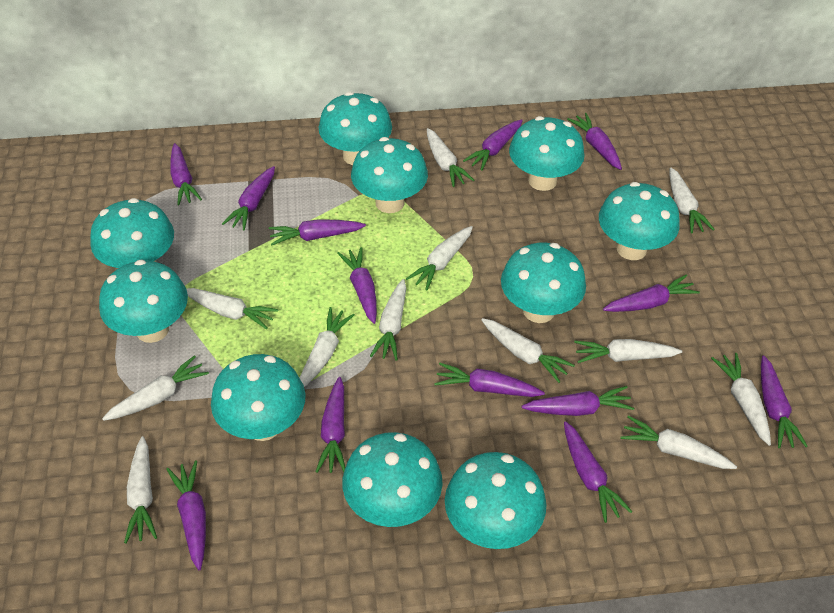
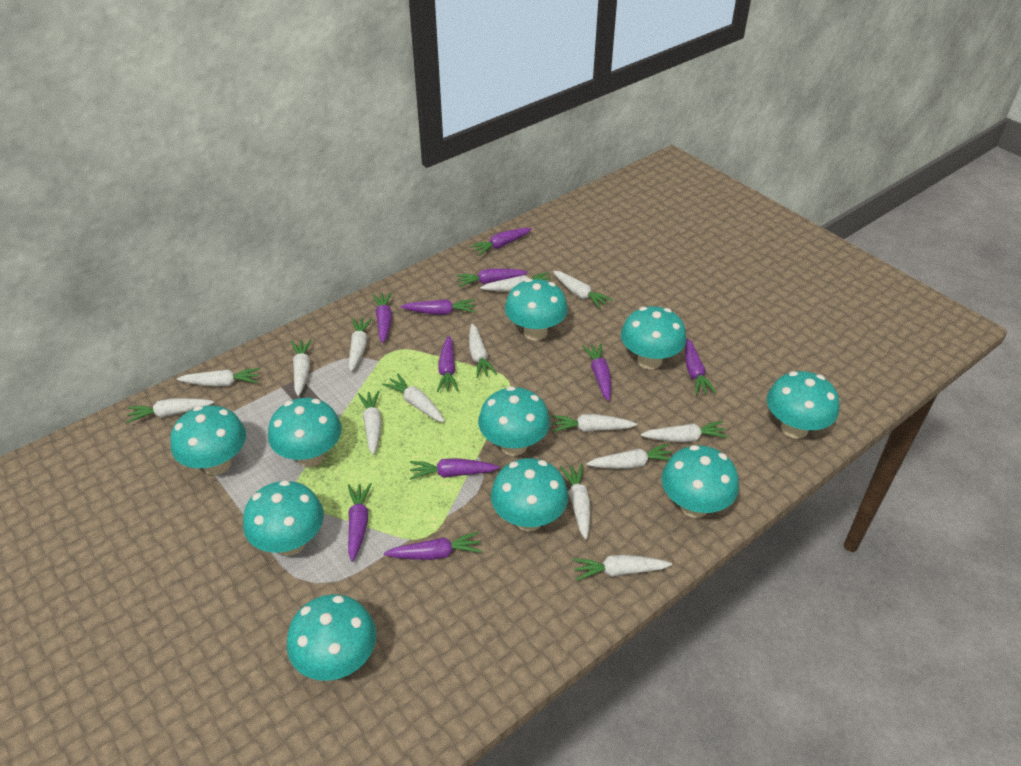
purple carrot: 13 -> 10
white carrot: 12 -> 14

